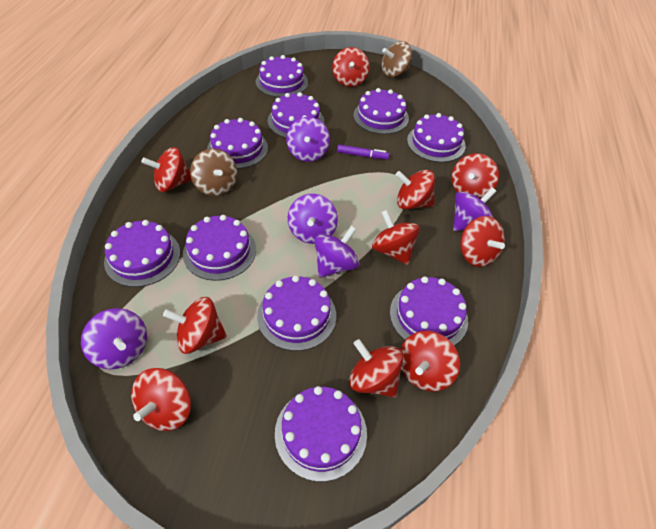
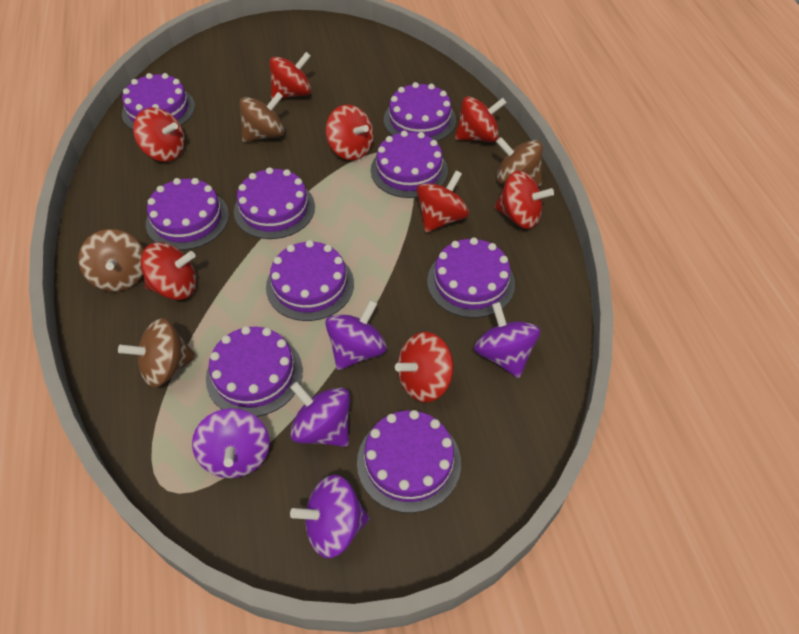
brown spinning top: 2 -> 4
purple cake: 10 -> 9
purple marker: 1 -> 0
red spinning top: 10 -> 8

